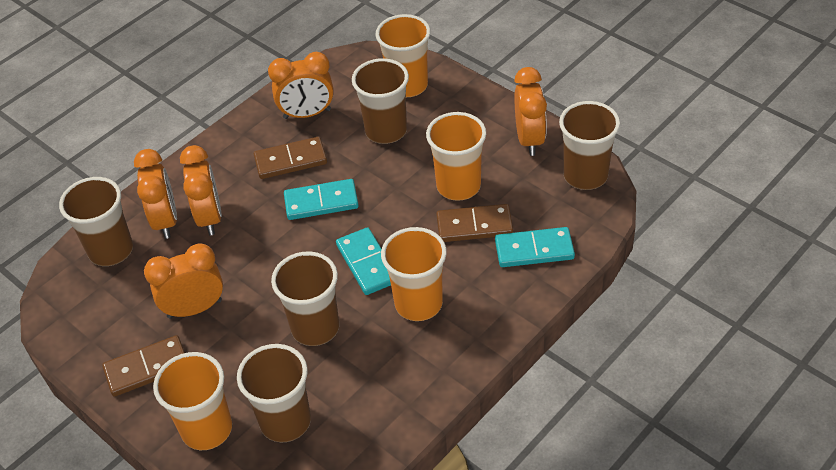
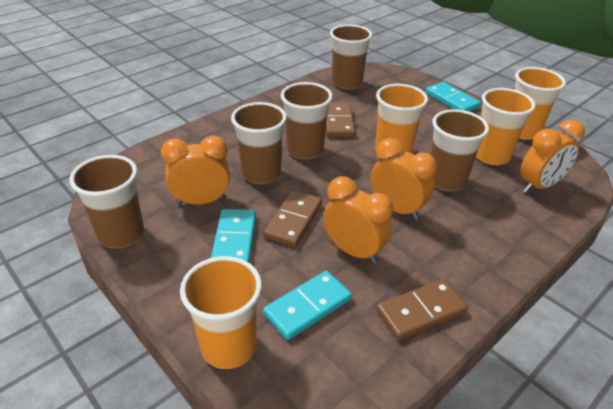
orange clock: 5 -> 4

